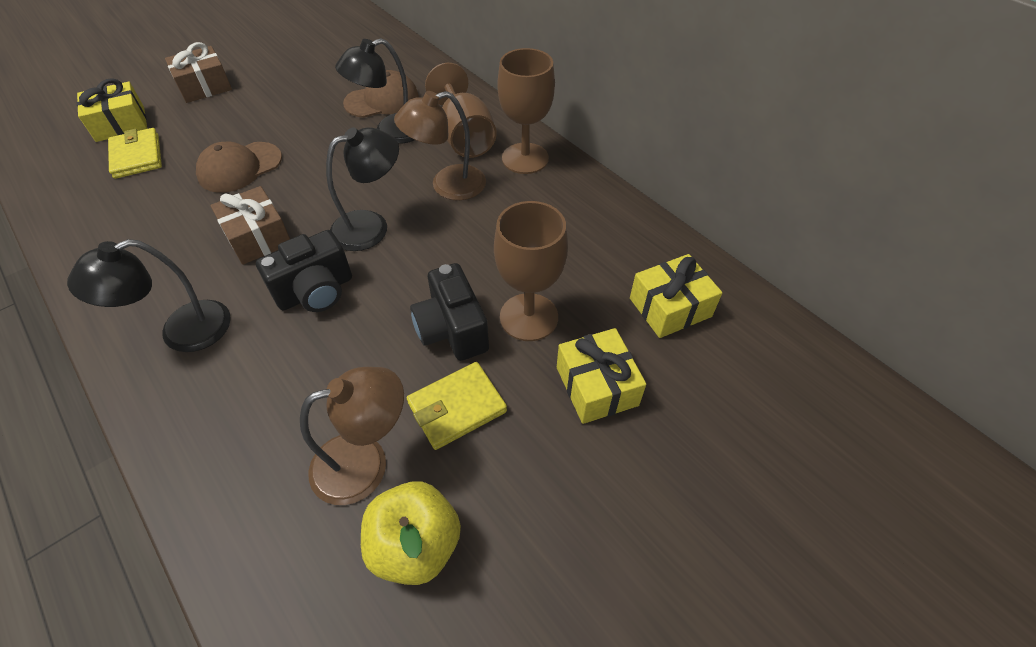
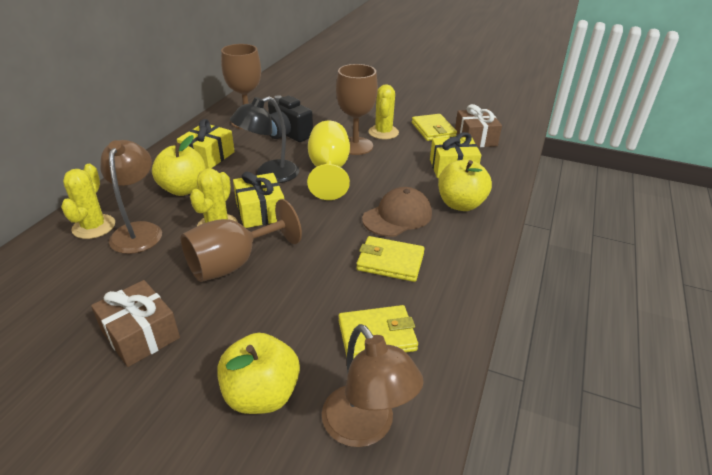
black camera: 2 -> 1
black lamp: 3 -> 1
brown cap: 2 -> 1
yellow apple: 1 -> 3
yellow cactus: 0 -> 3
yellow goblet: 0 -> 1
yellow wallet: 2 -> 3

